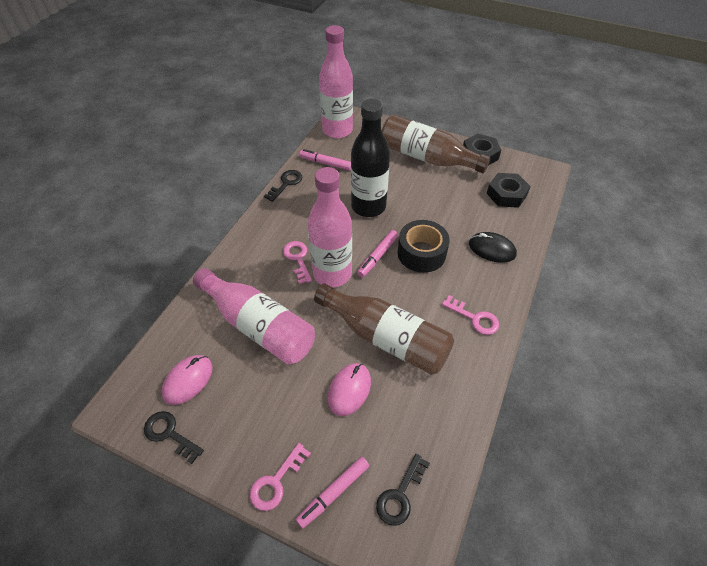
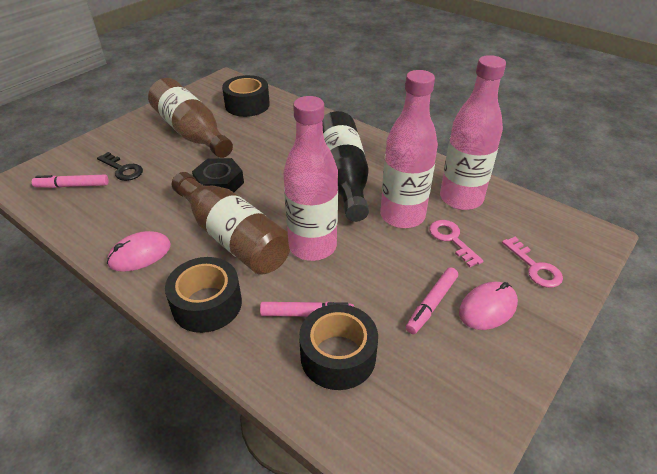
black key: 3 -> 1
black mouse: 1 -> 0
black nut: 2 -> 1
black tape: 1 -> 3
pink key: 3 -> 2

